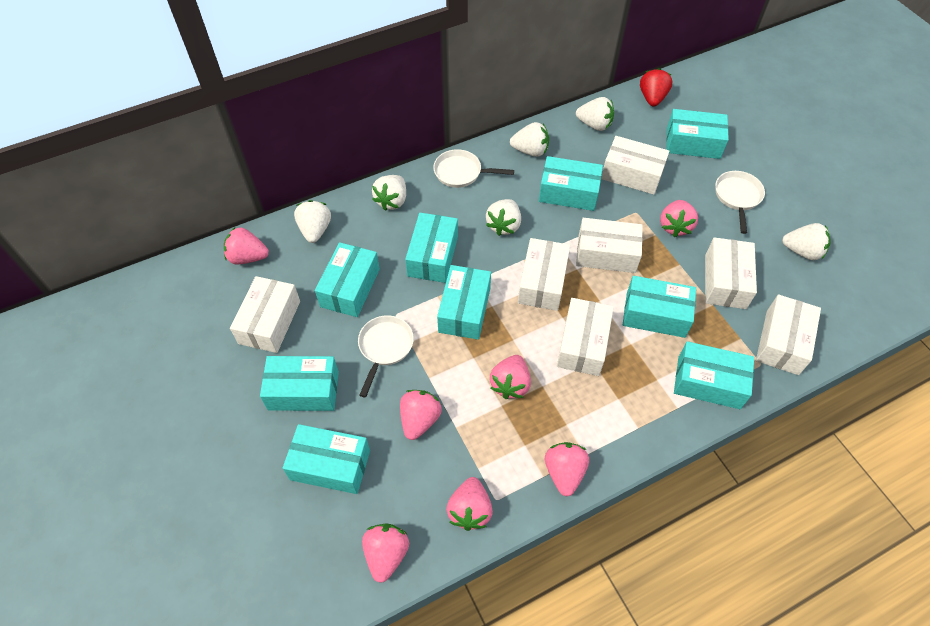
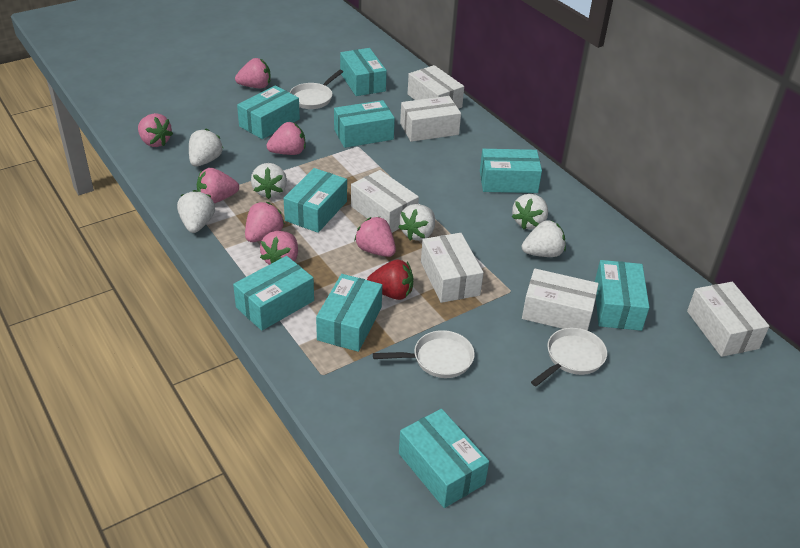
white box: 7 -> 6

